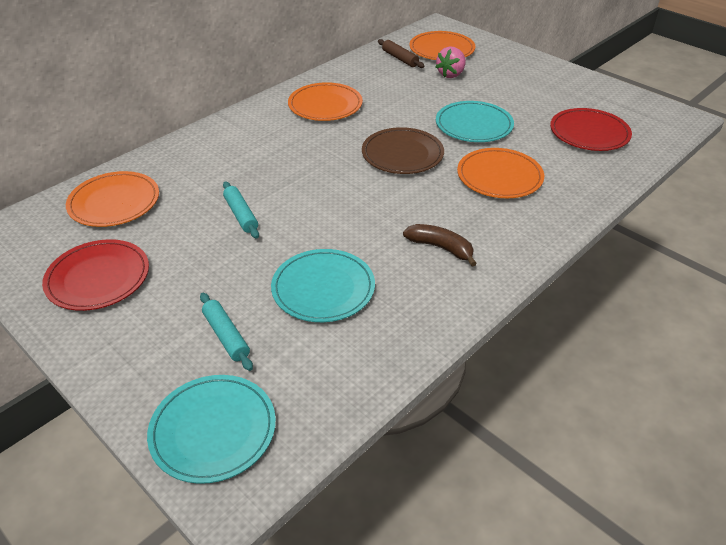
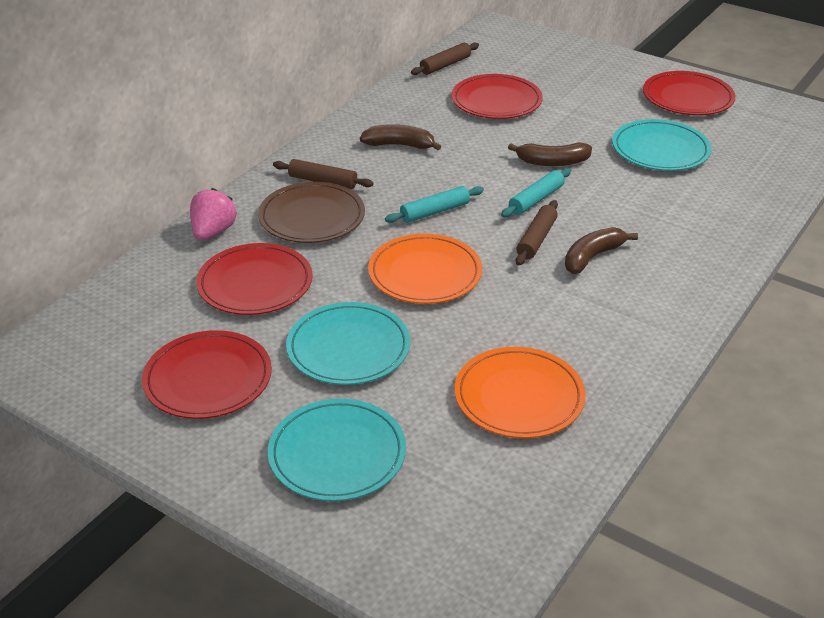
brown banana: 1 -> 3
brown rolling pin: 1 -> 3
orange plate: 4 -> 2
red plate: 2 -> 4

